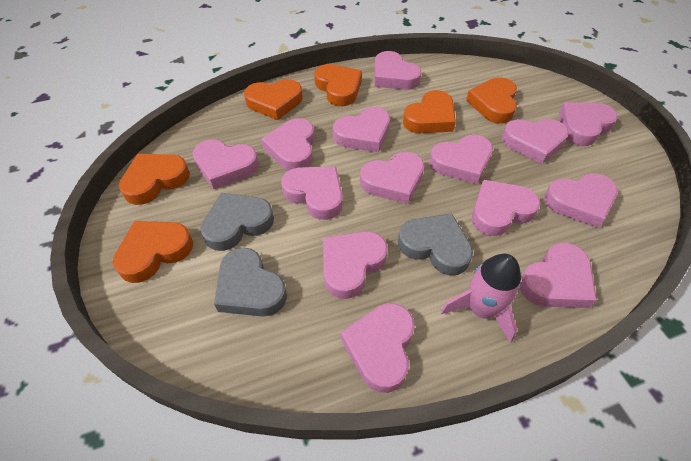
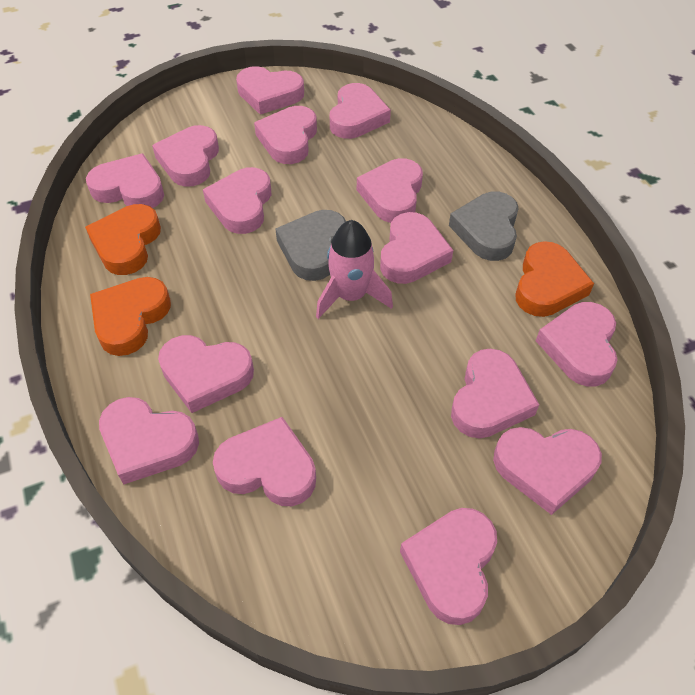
grey heart: 3 -> 2
orange heart: 6 -> 3
pink heart: 14 -> 15

